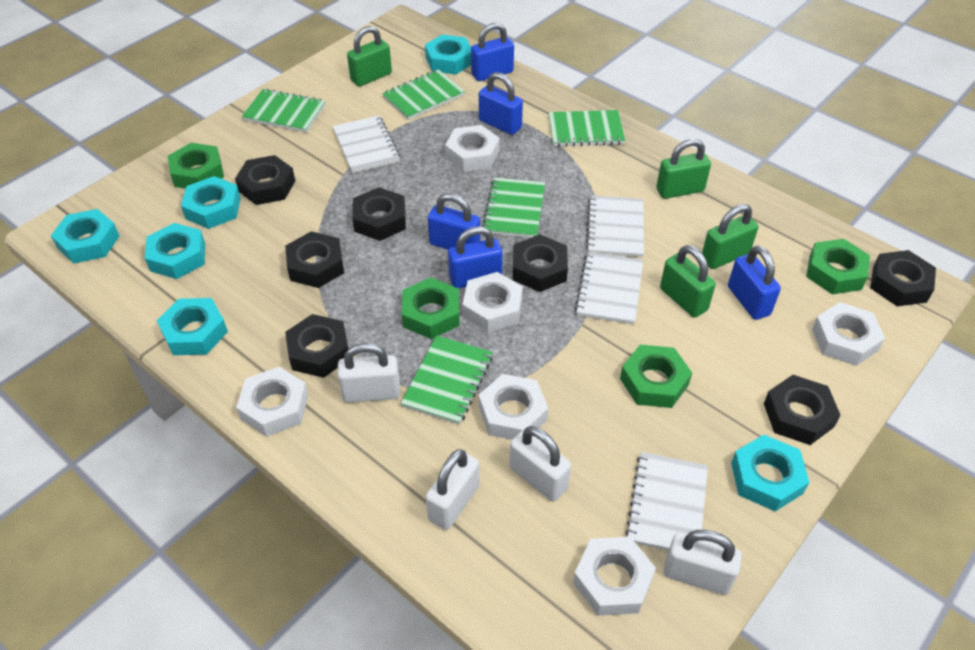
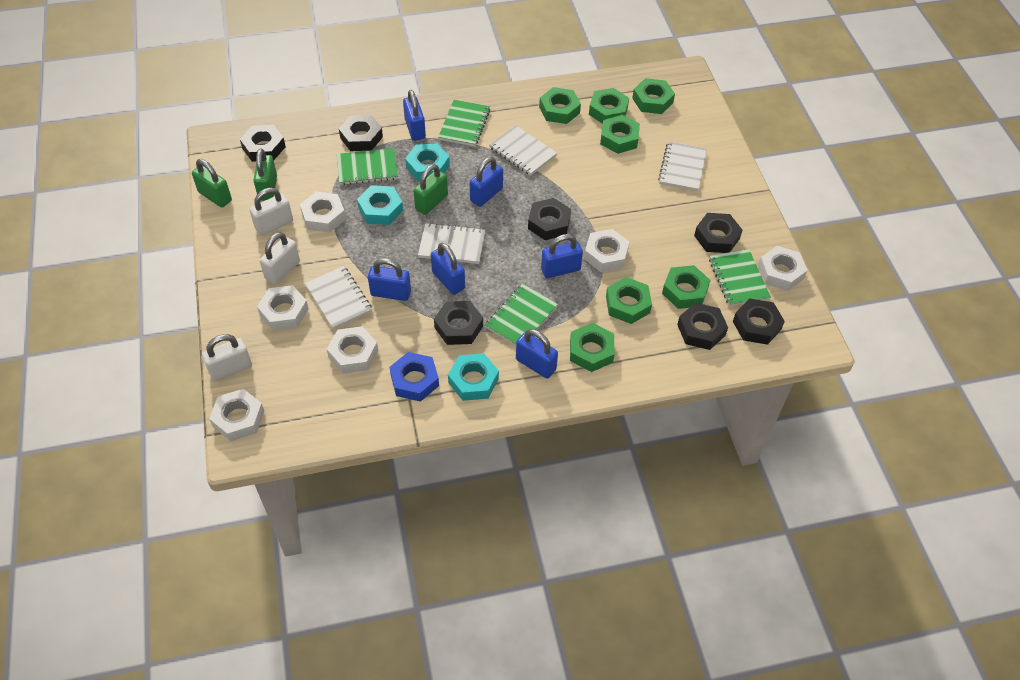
blue nut: 0 -> 1
blue padlock: 5 -> 6
green notebook: 5 -> 4
green nut: 4 -> 7
green padlock: 4 -> 3
turquoise nut: 6 -> 3
white padlock: 4 -> 3

